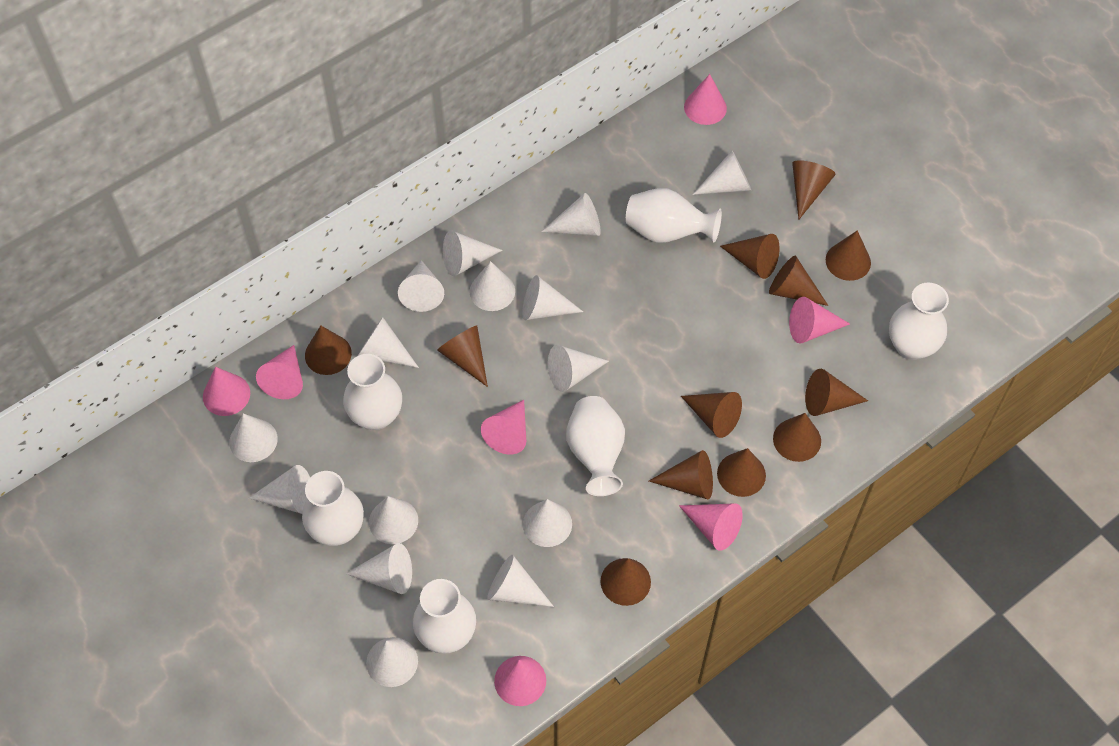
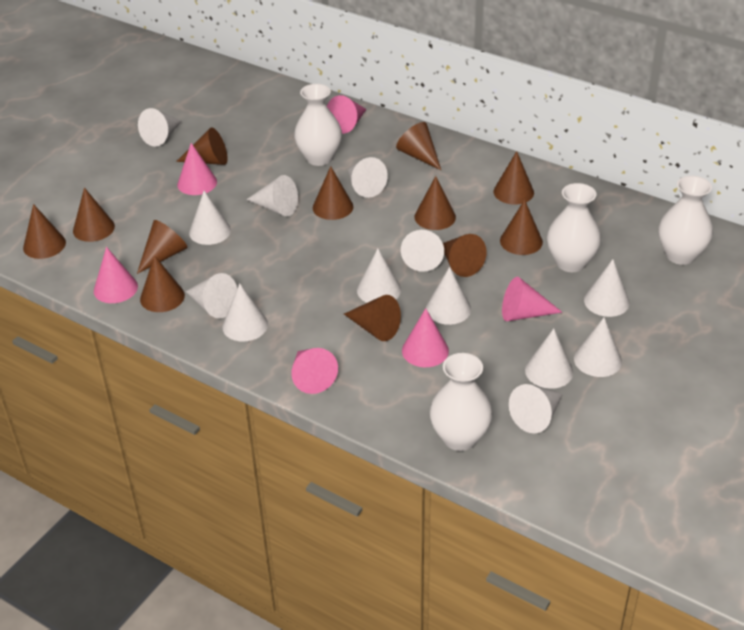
pink cone: 7 -> 6
white cone: 15 -> 13
white vase: 6 -> 4

